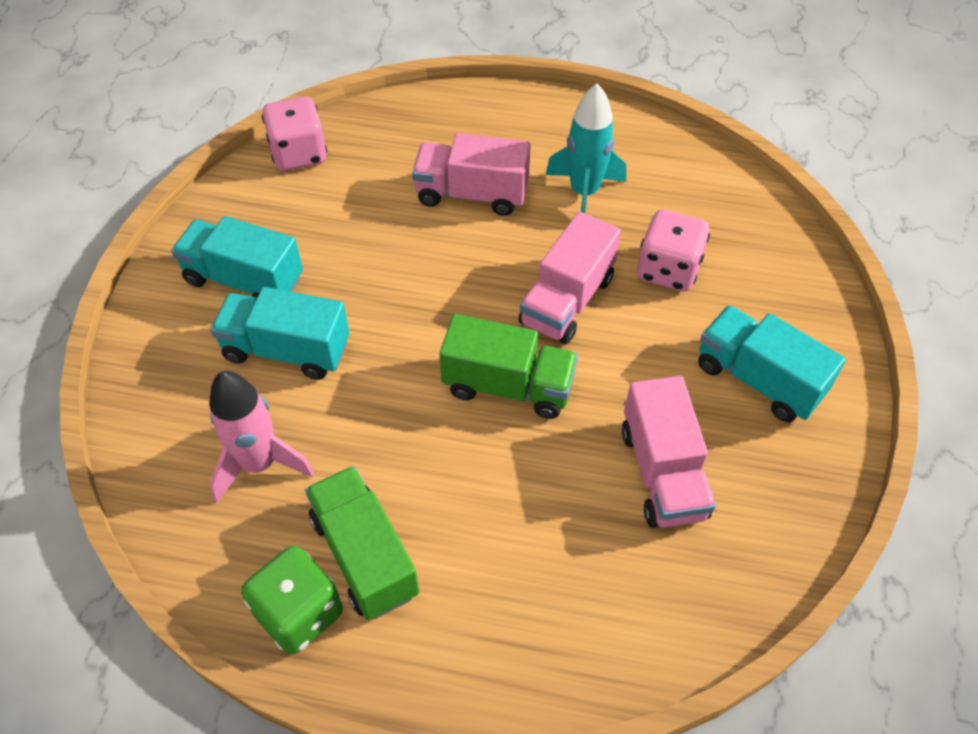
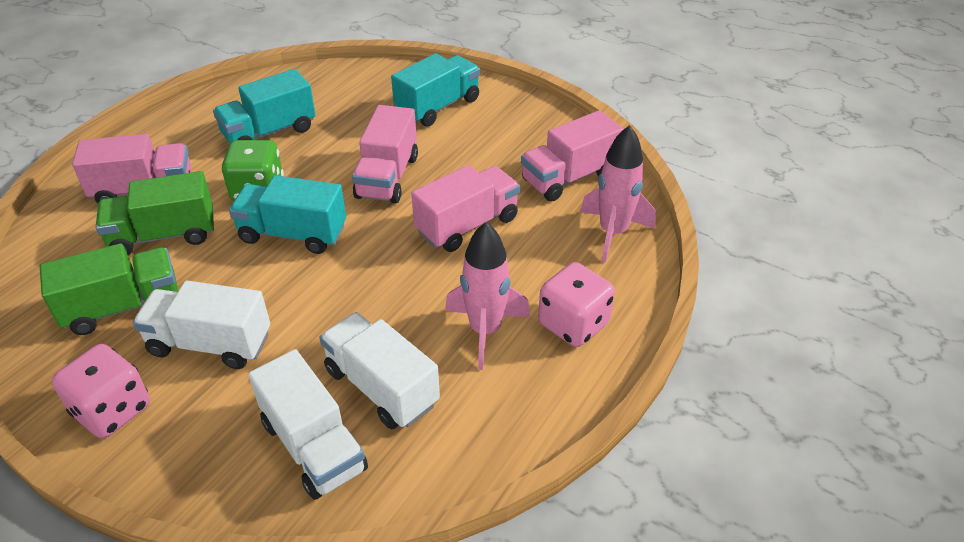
pink rocket: 1 -> 2
pink truck: 3 -> 4
turquoise rocket: 1 -> 0
white truck: 0 -> 3

